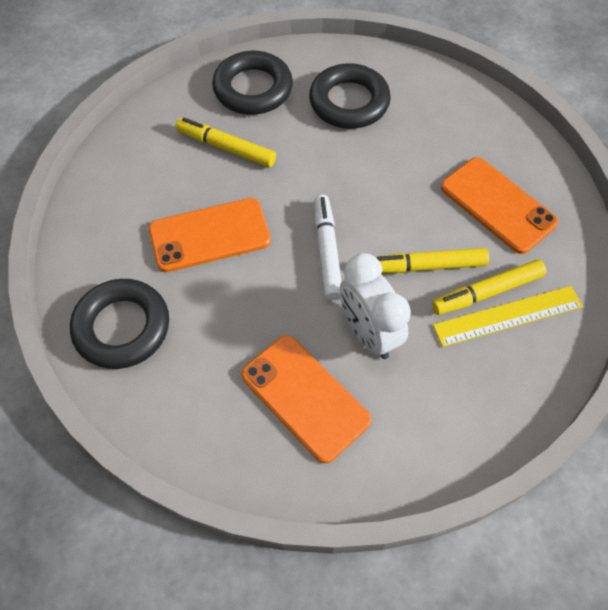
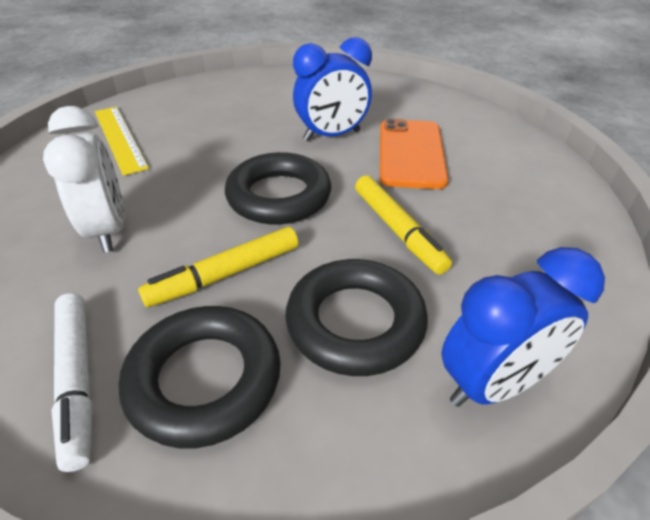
blue clock: 0 -> 2
orange phone: 3 -> 1
yellow marker: 3 -> 2

